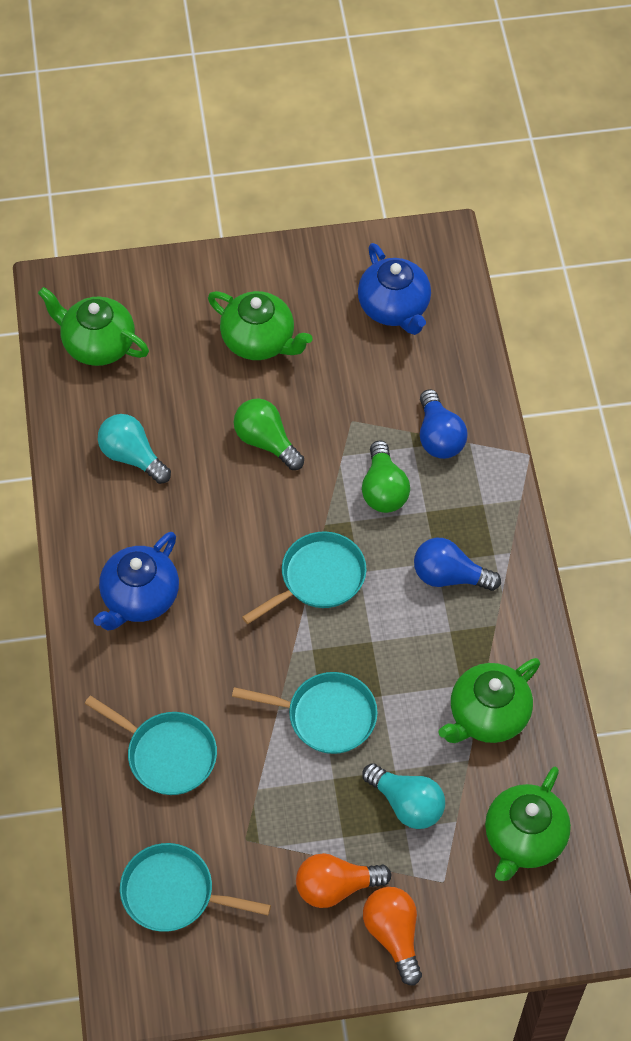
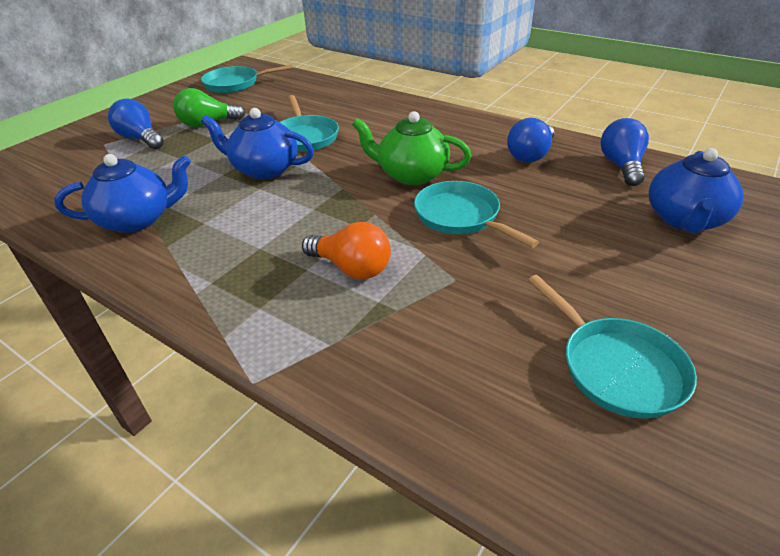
blue light bulb: 2 -> 3
blue teapot: 2 -> 3
green light bulb: 2 -> 1
green teapot: 4 -> 1
orange light bulb: 2 -> 1
turquoise light bulb: 2 -> 0

